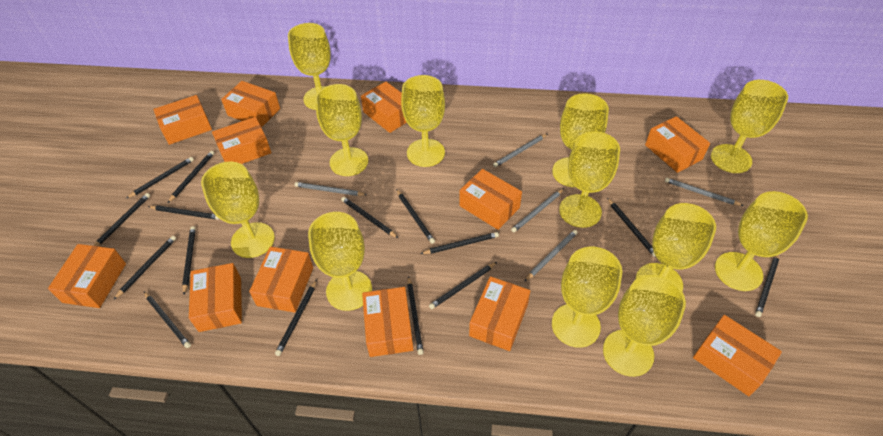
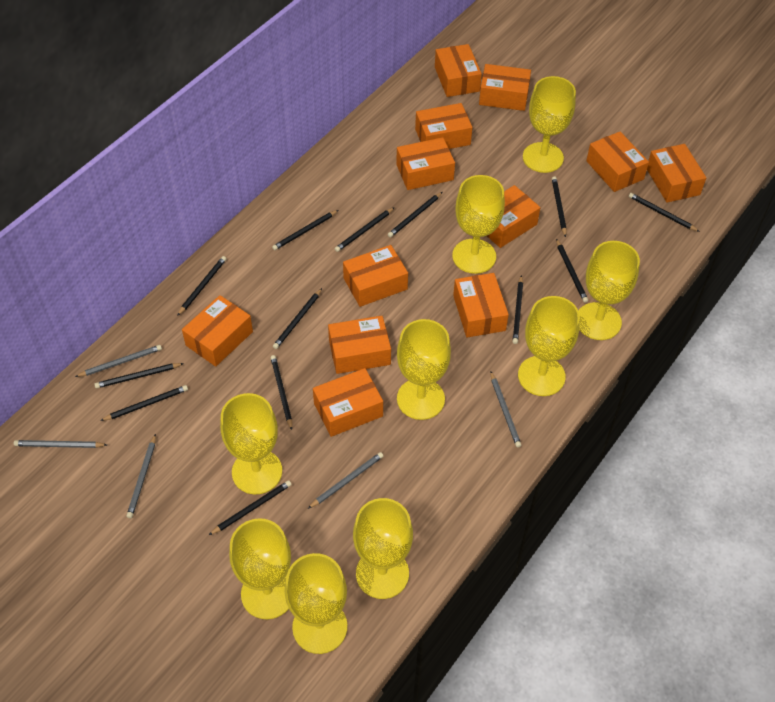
black pencil: 15 -> 13
yellow goblet: 12 -> 9

